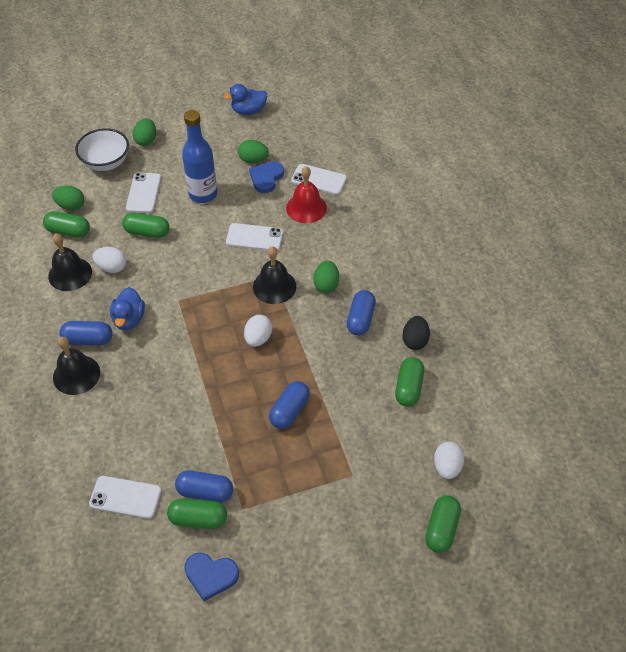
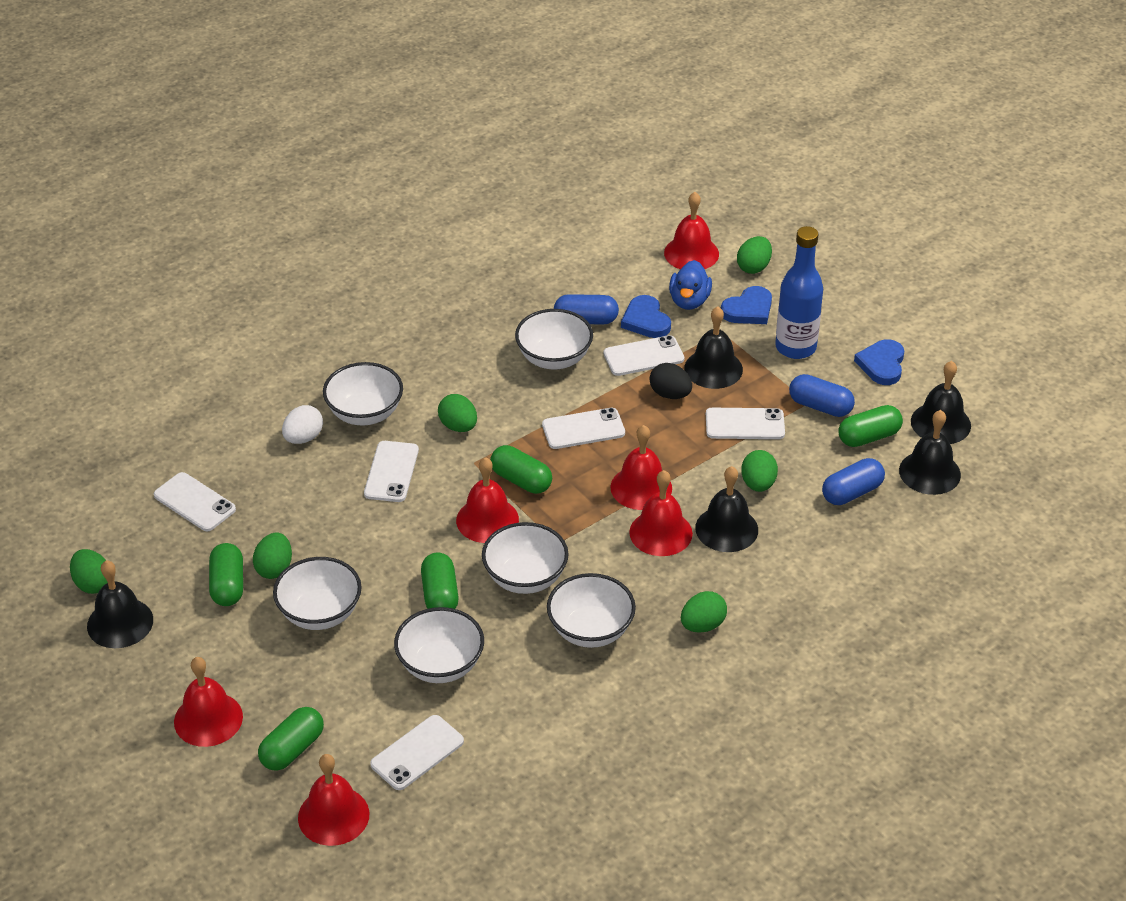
black bell: 3 -> 5
blue capsule: 4 -> 3
blue duck: 2 -> 1
blue heart: 2 -> 3
green egg: 4 -> 6
red bell: 1 -> 6
white bowl: 1 -> 6
white egg: 3 -> 1
white phone: 4 -> 6

